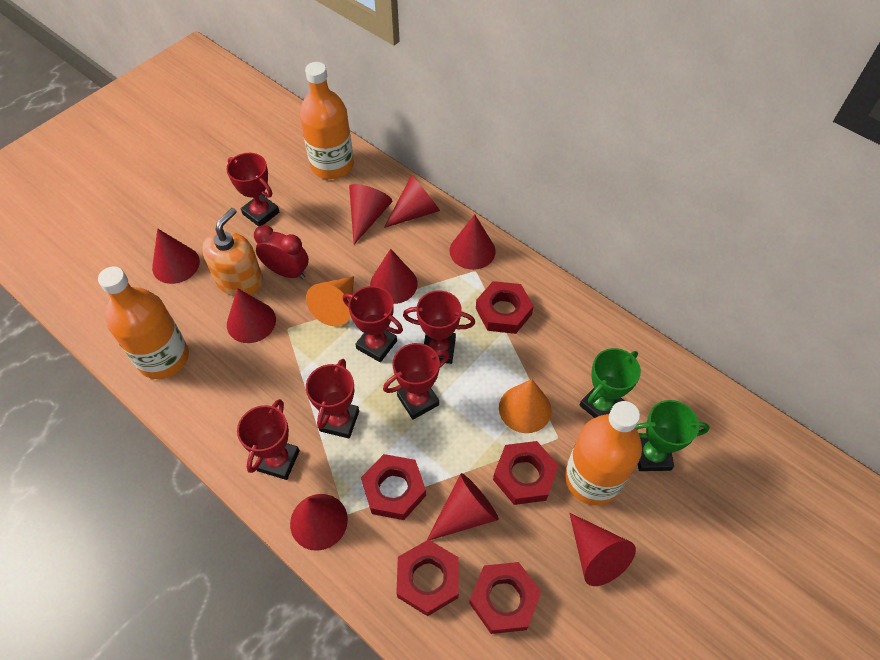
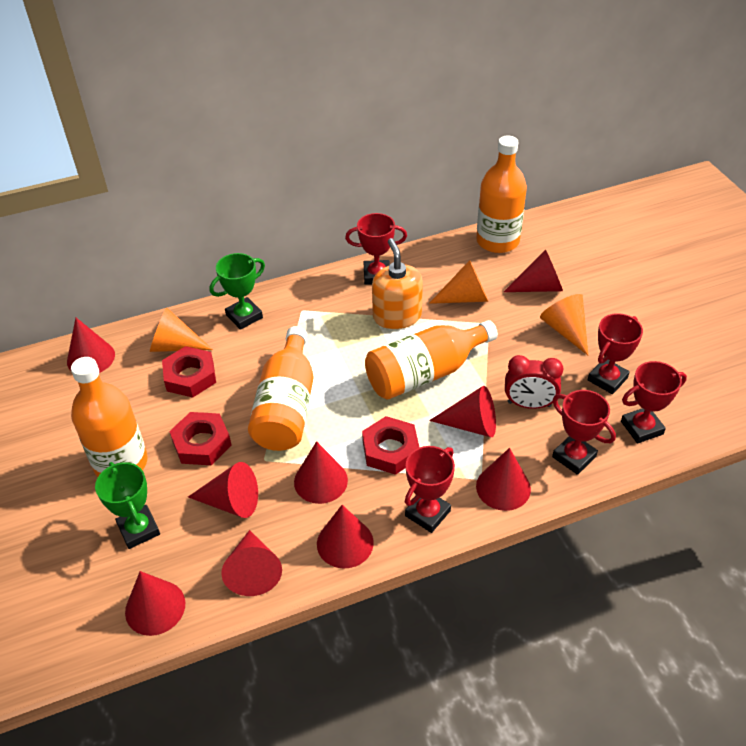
orange bottle: 3 -> 4
orange cone: 2 -> 3
red nut: 5 -> 3
red trophy: 6 -> 5

